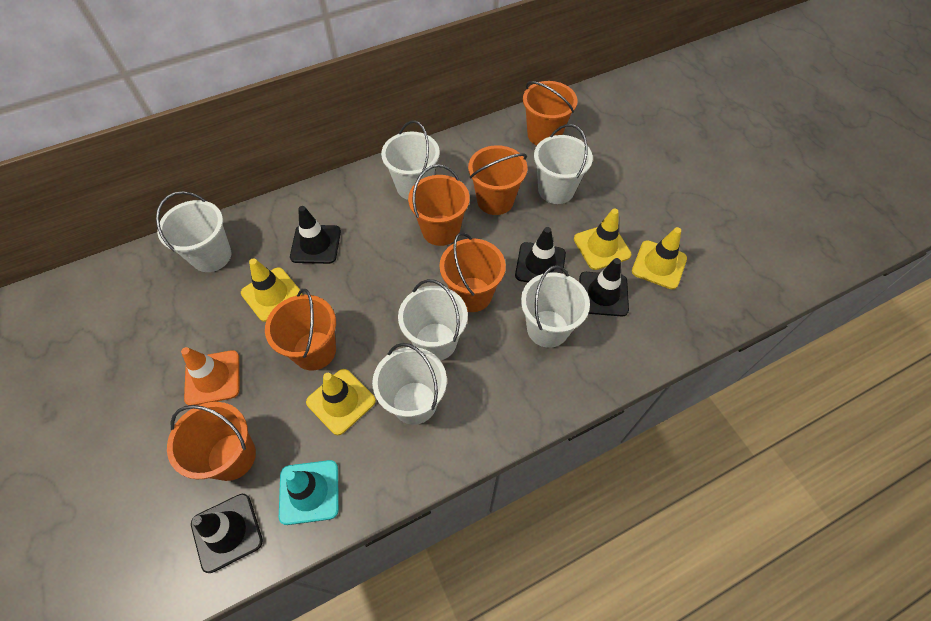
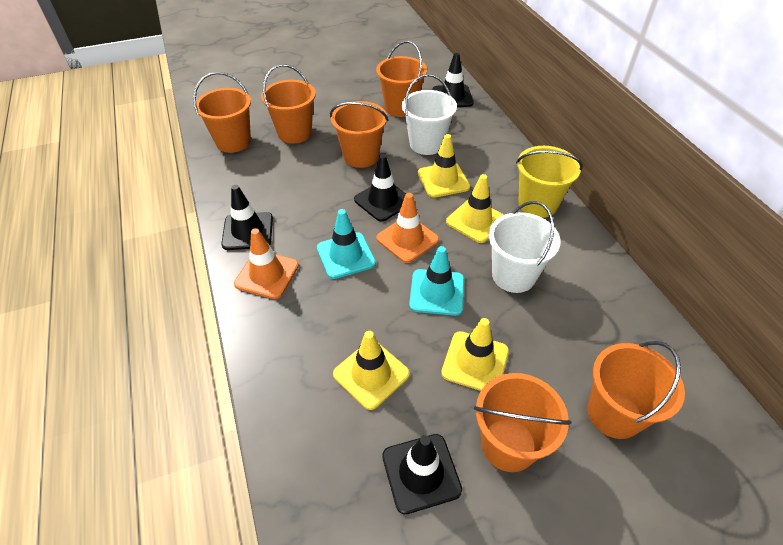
orange traffic cone: 1 -> 2
turquoise traffic cone: 1 -> 2
white bucket: 6 -> 2
yellow bucket: 0 -> 1

